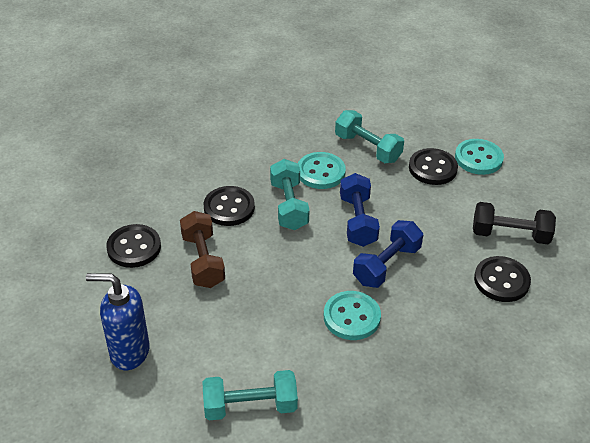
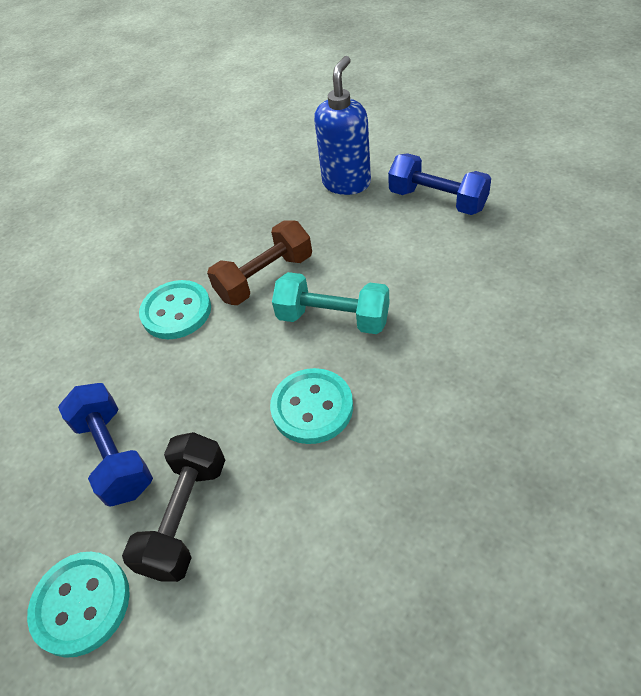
black button: 4 -> 0
turquoise dumbbell: 3 -> 1

